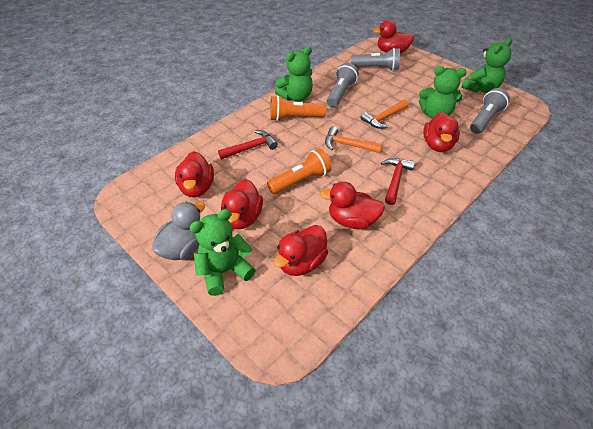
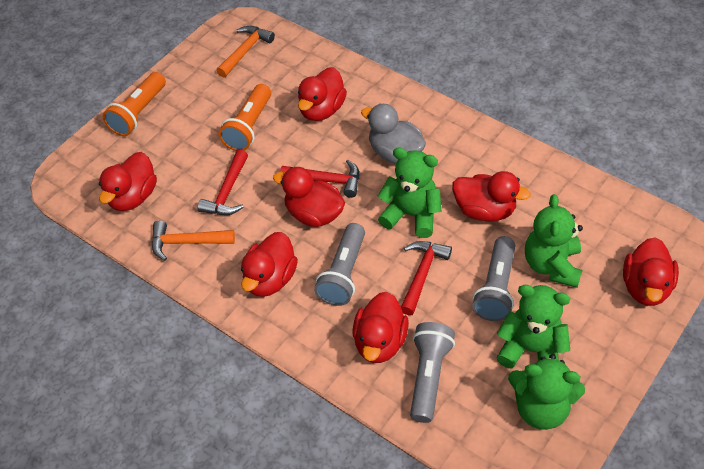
red duck: 6 -> 7
red hammer: 2 -> 3

